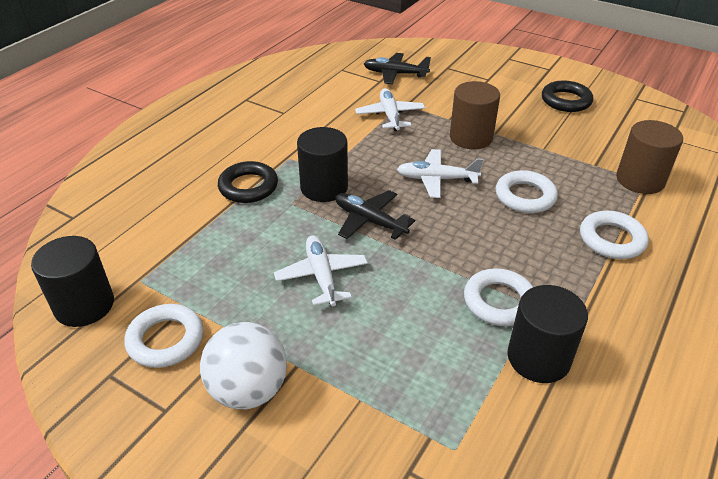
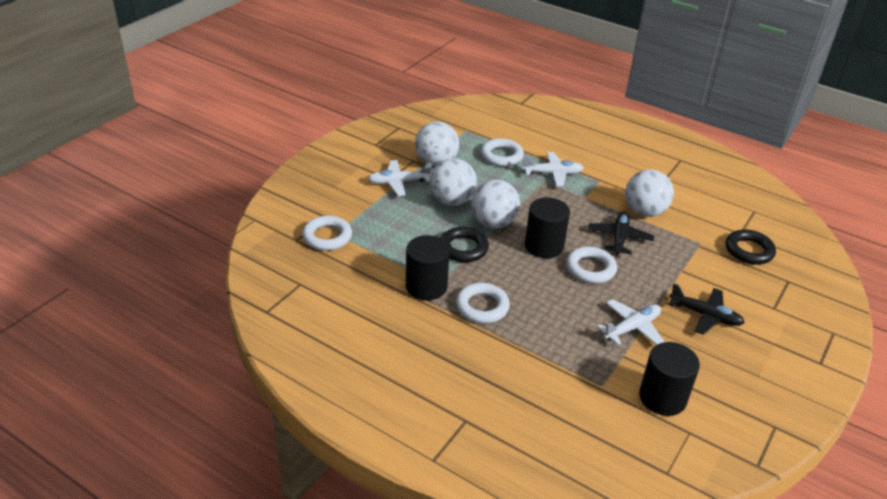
brown cylinder: 2 -> 0
white ball: 1 -> 4

